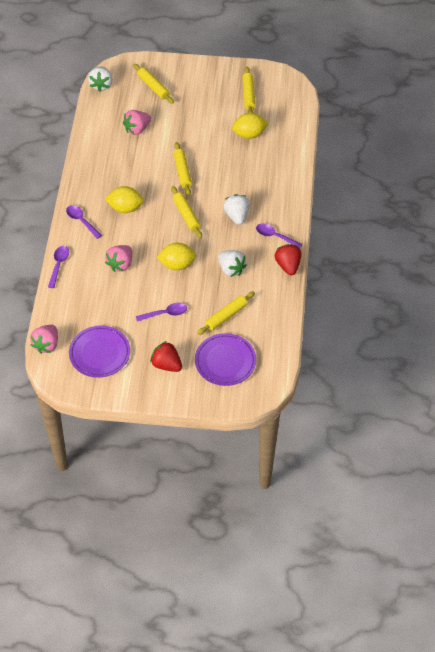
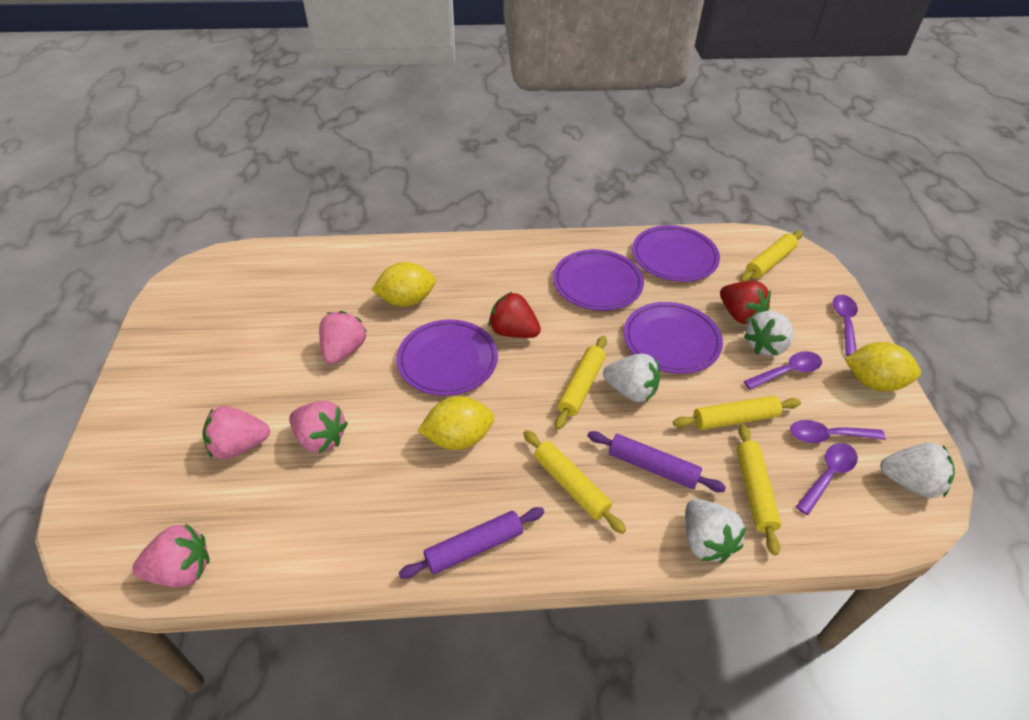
pink strawberry: 3 -> 4
purple plate: 2 -> 4
purple rolling pin: 0 -> 2
white strawberry: 3 -> 4

